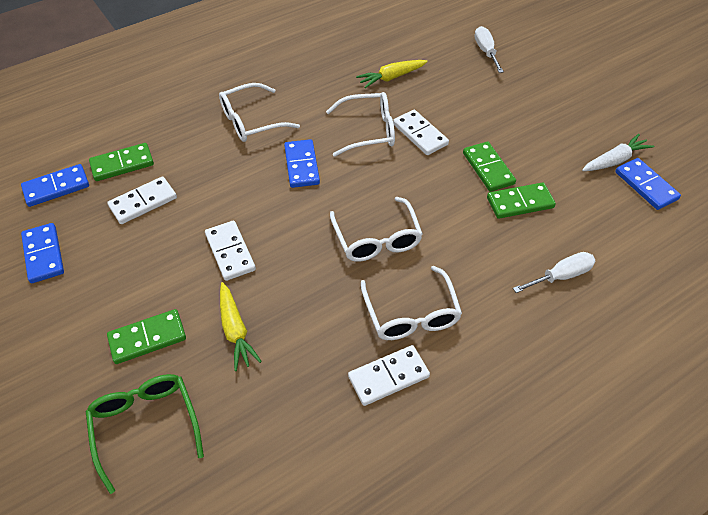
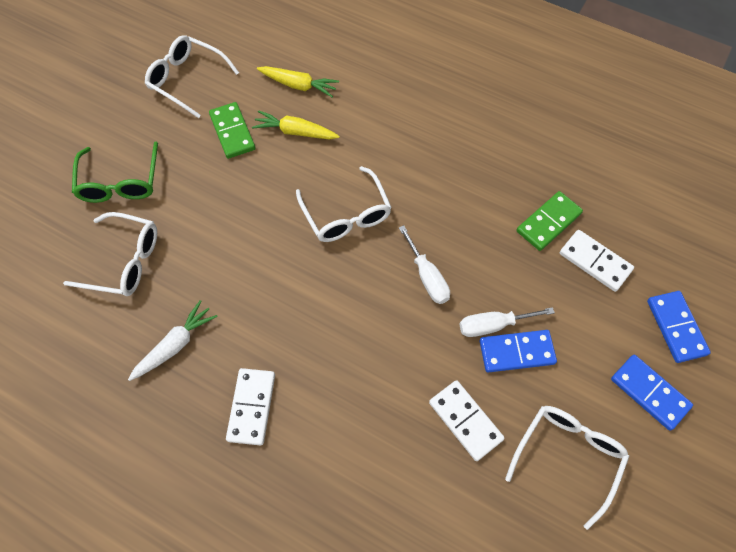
blue domino: 4 -> 3
green domino: 4 -> 2
white domino: 4 -> 3

